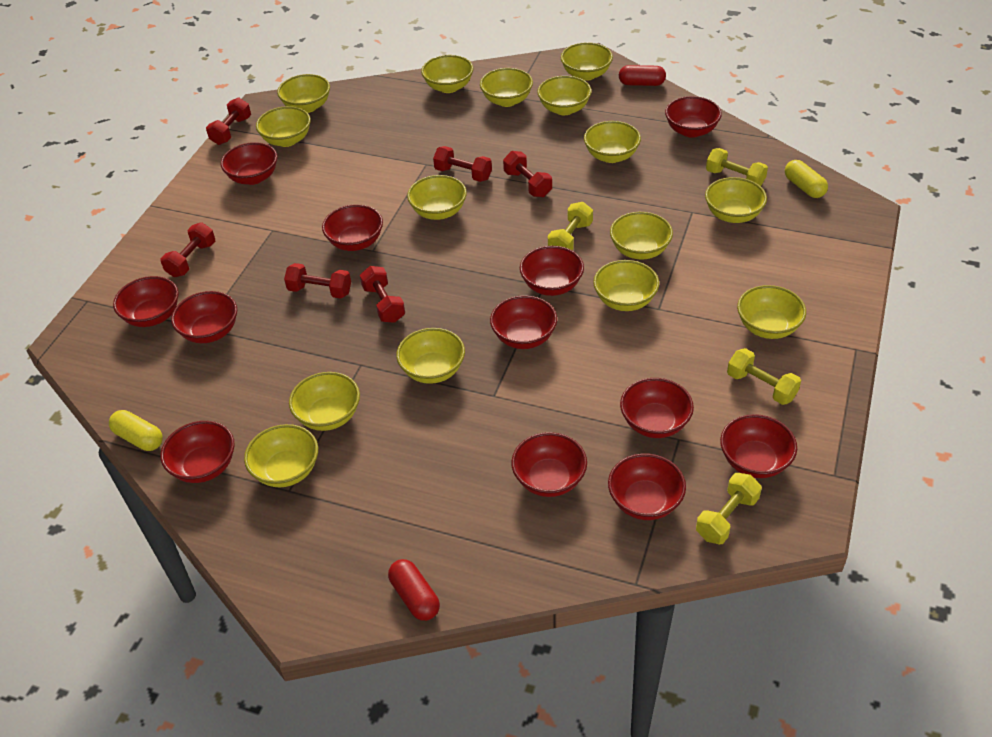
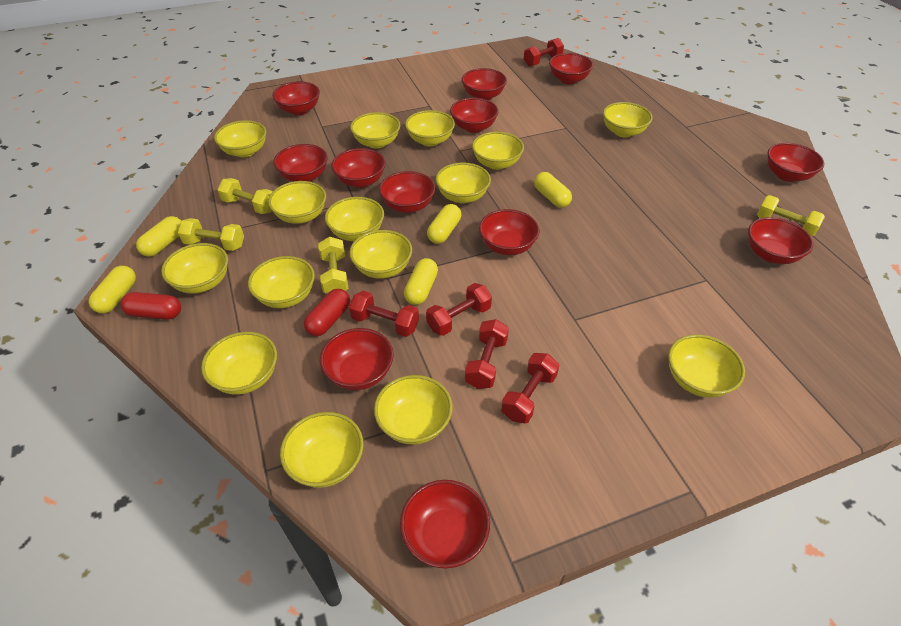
red dumbbell: 6 -> 5
yellow capsule: 2 -> 5

